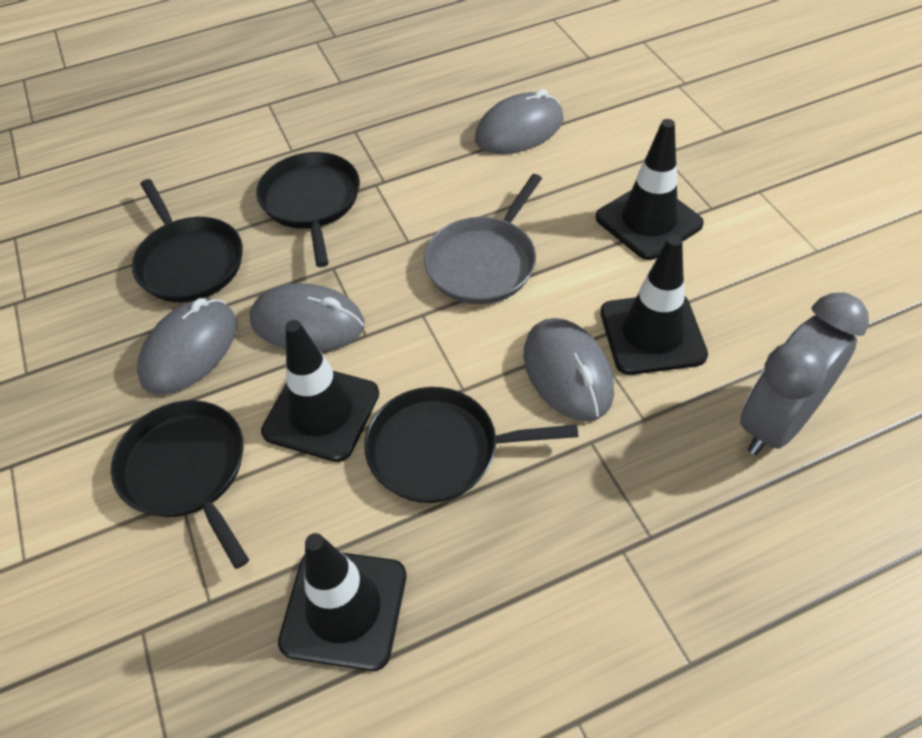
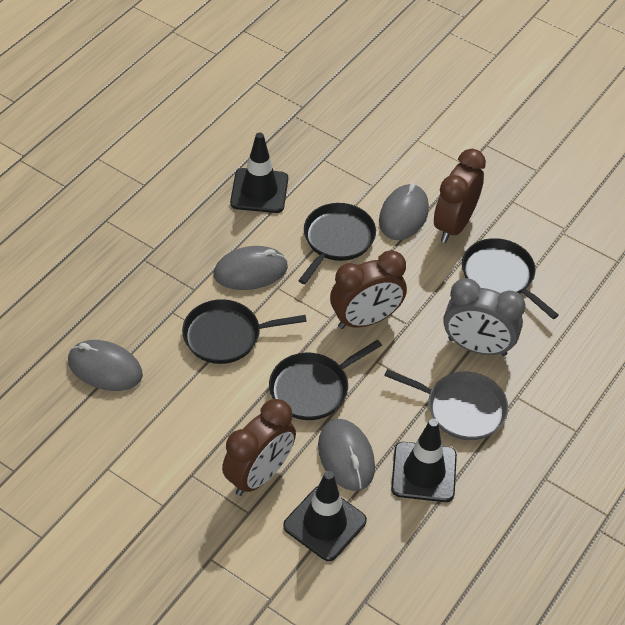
black traffic cone: 4 -> 3
brown clock: 0 -> 3

